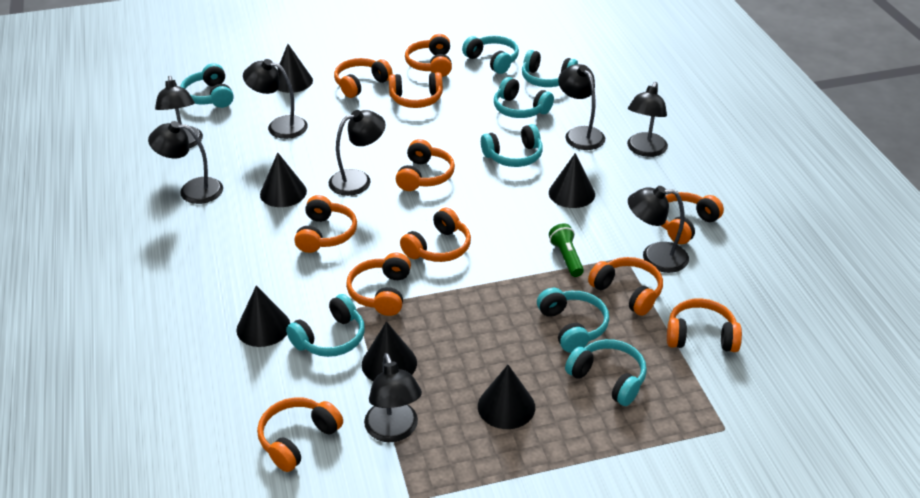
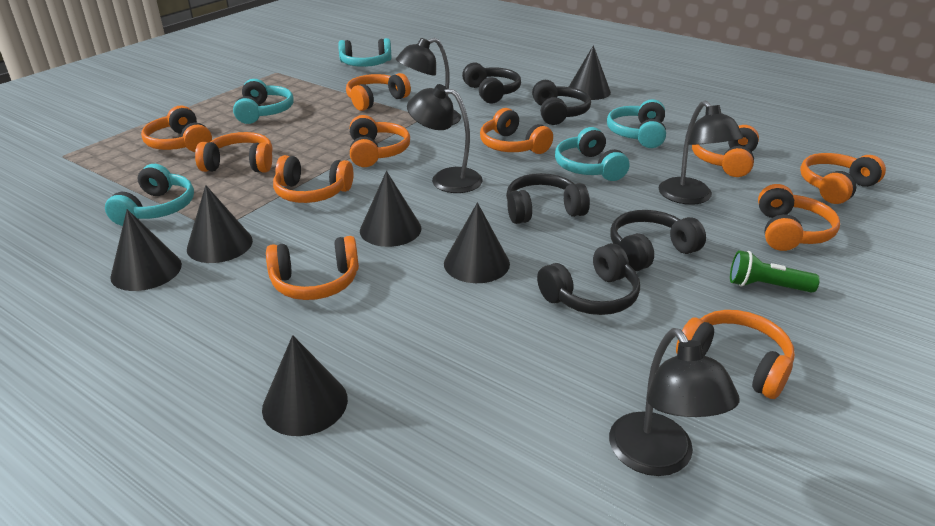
black headphones: 0 -> 5
black lamp: 8 -> 4
turquoise headphones: 8 -> 5

